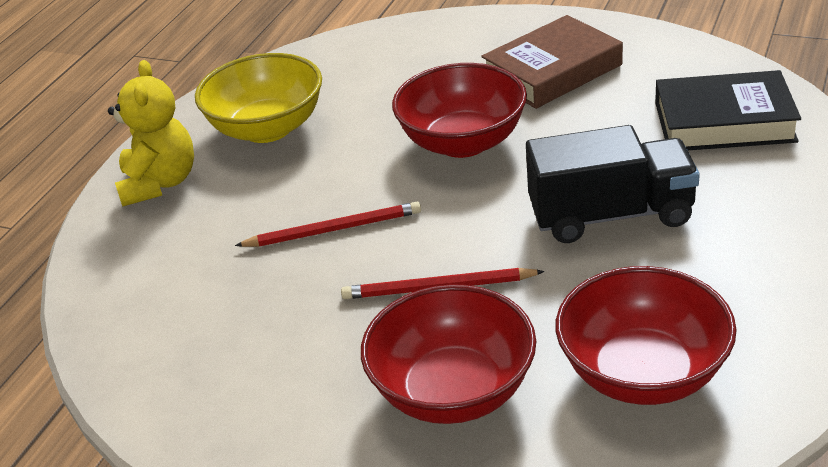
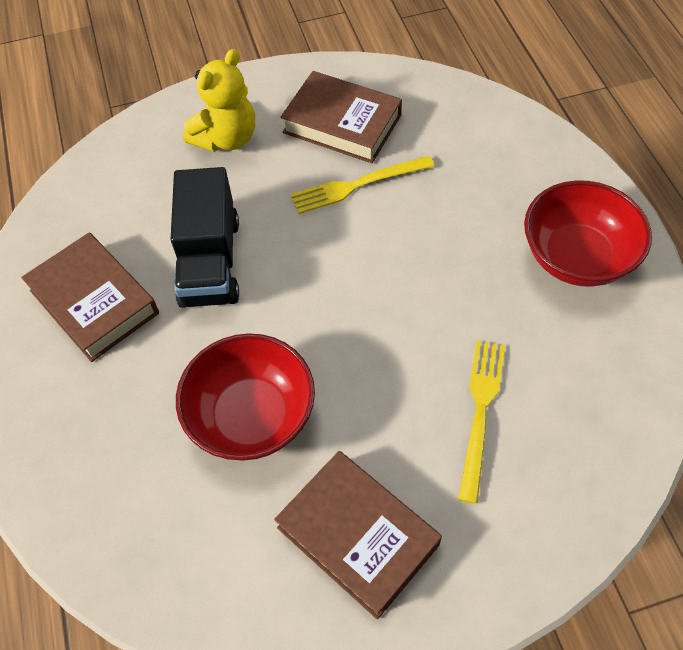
black book: 1 -> 0
brown book: 1 -> 3
red bowl: 3 -> 2
red pencil: 2 -> 0
yellow bowl: 1 -> 0
yellow fork: 0 -> 2

